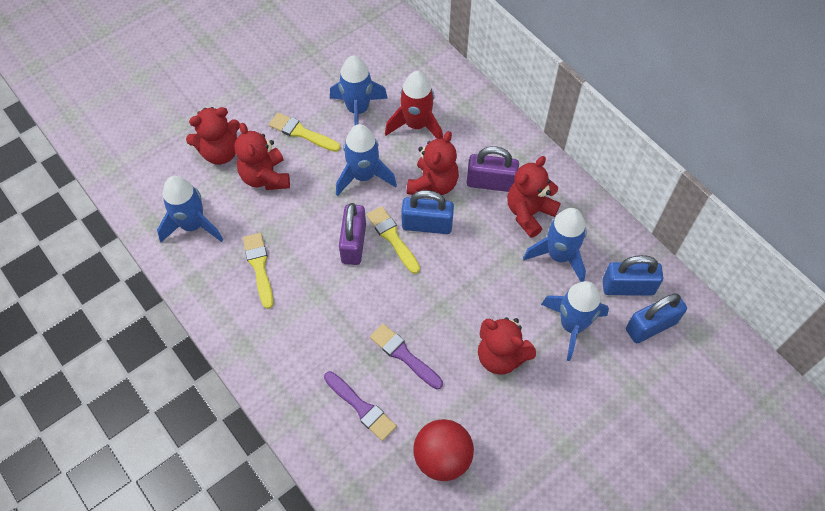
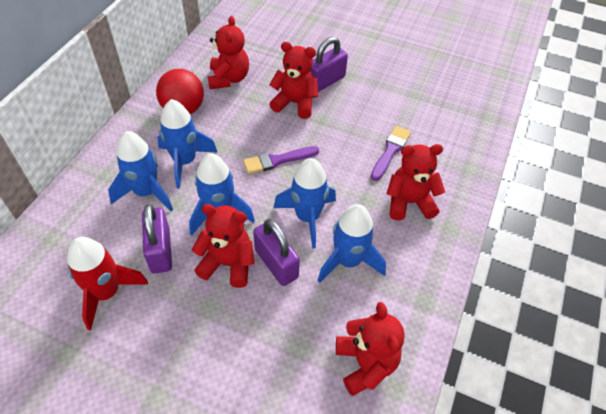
blue padlock: 3 -> 0
purple padlock: 2 -> 3
yellow brush: 3 -> 0

